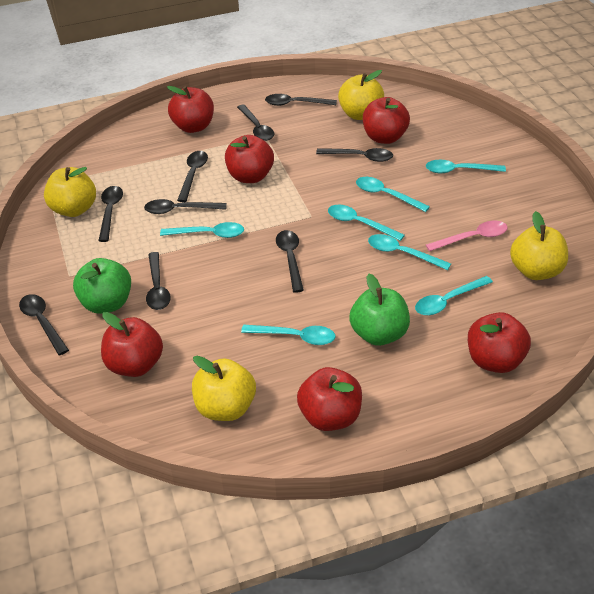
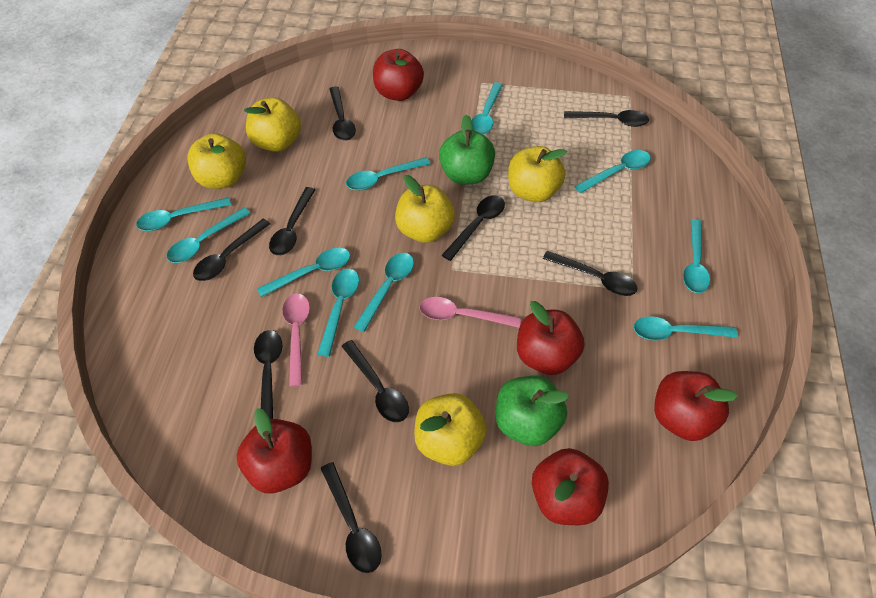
pink spoon: 1 -> 2
red apple: 6 -> 5
turquoise spoon: 7 -> 10
yellow apple: 4 -> 5

